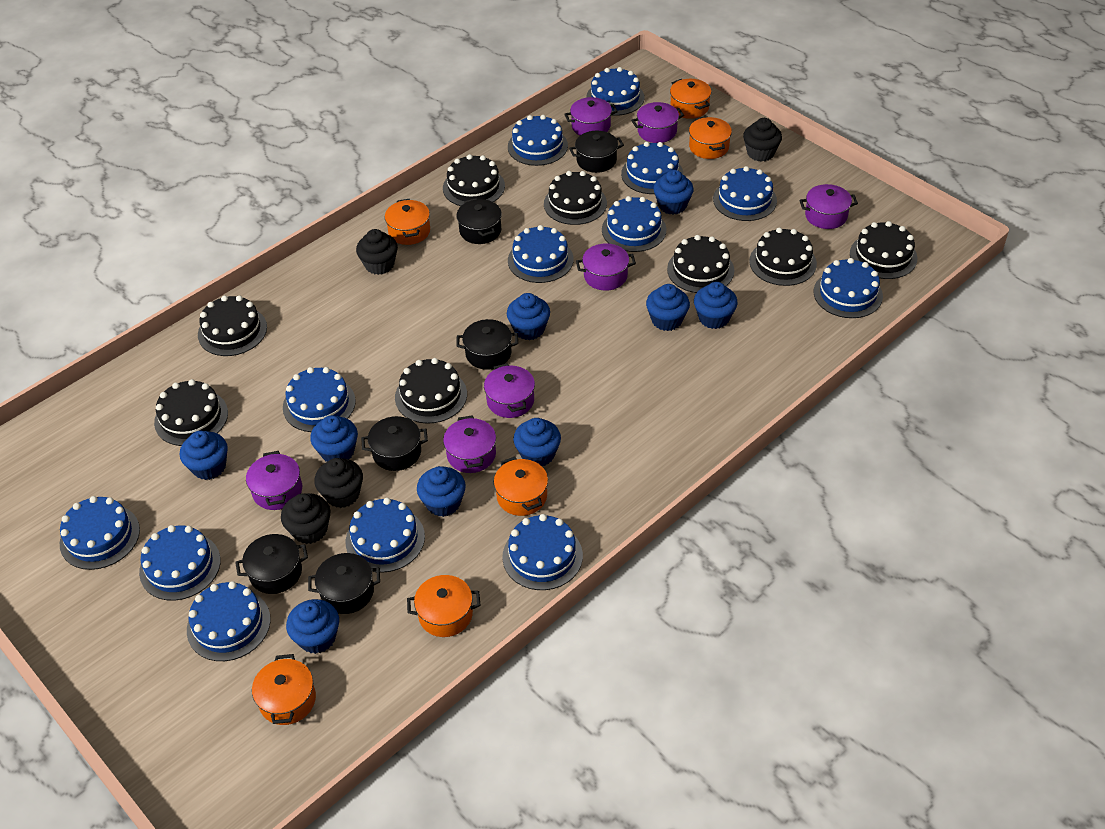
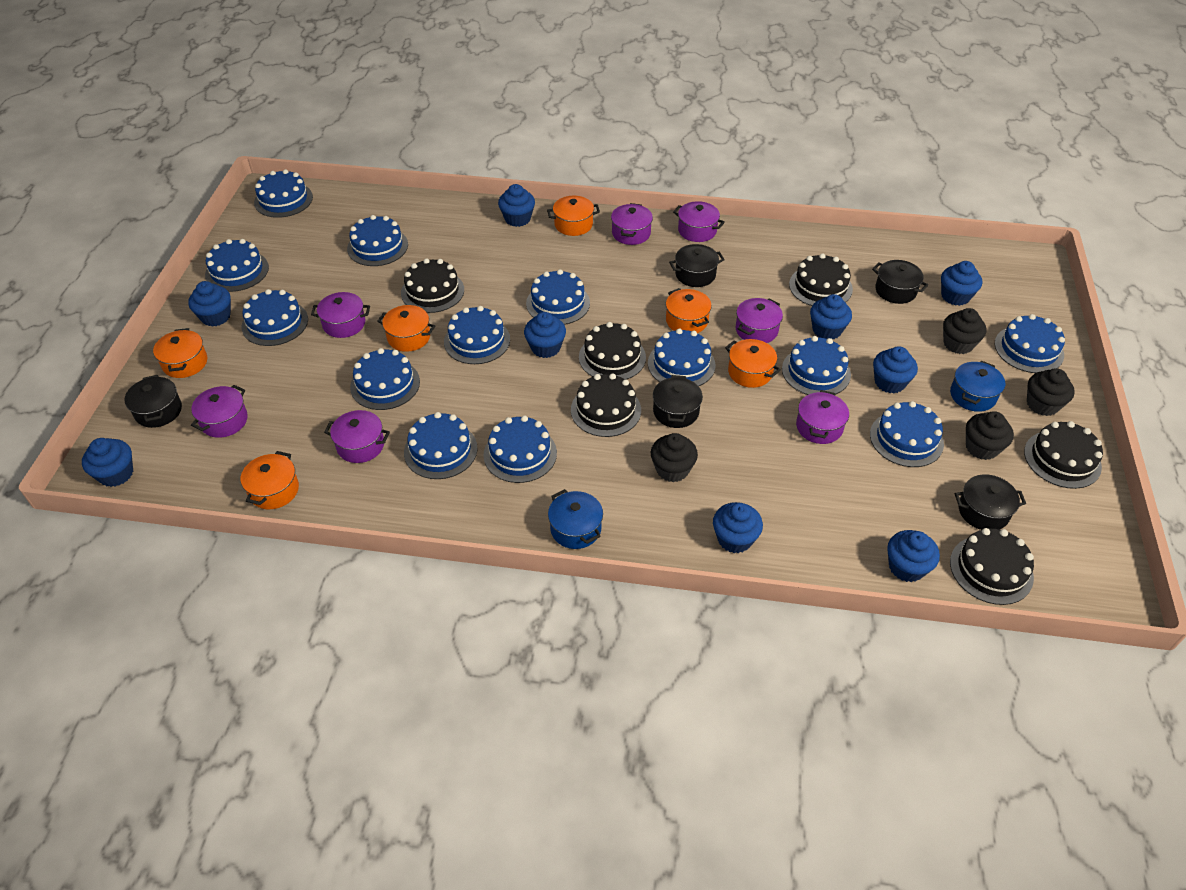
black cake: 8 -> 6
black pot: 6 -> 5
blue pot: 0 -> 2

